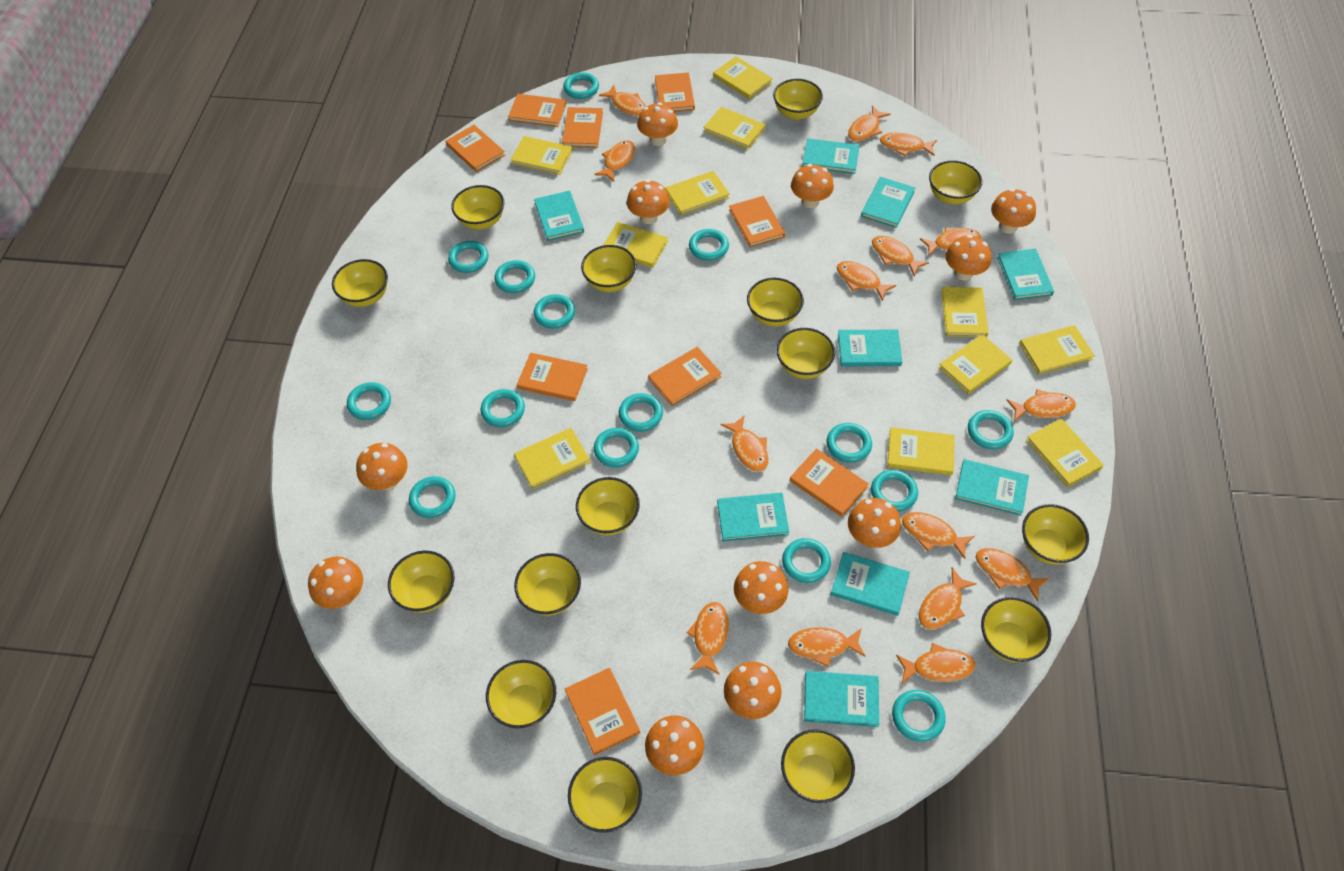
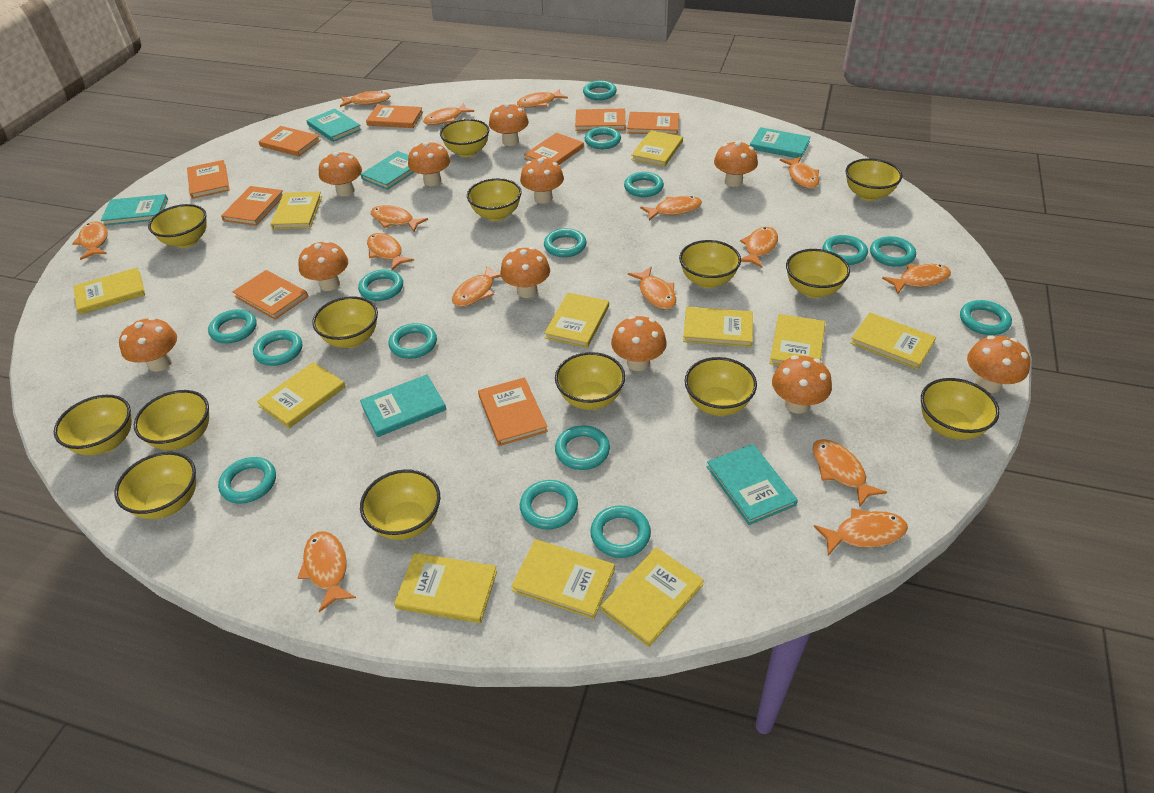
turquoise book: 9 -> 6
yellow bowl: 15 -> 14

